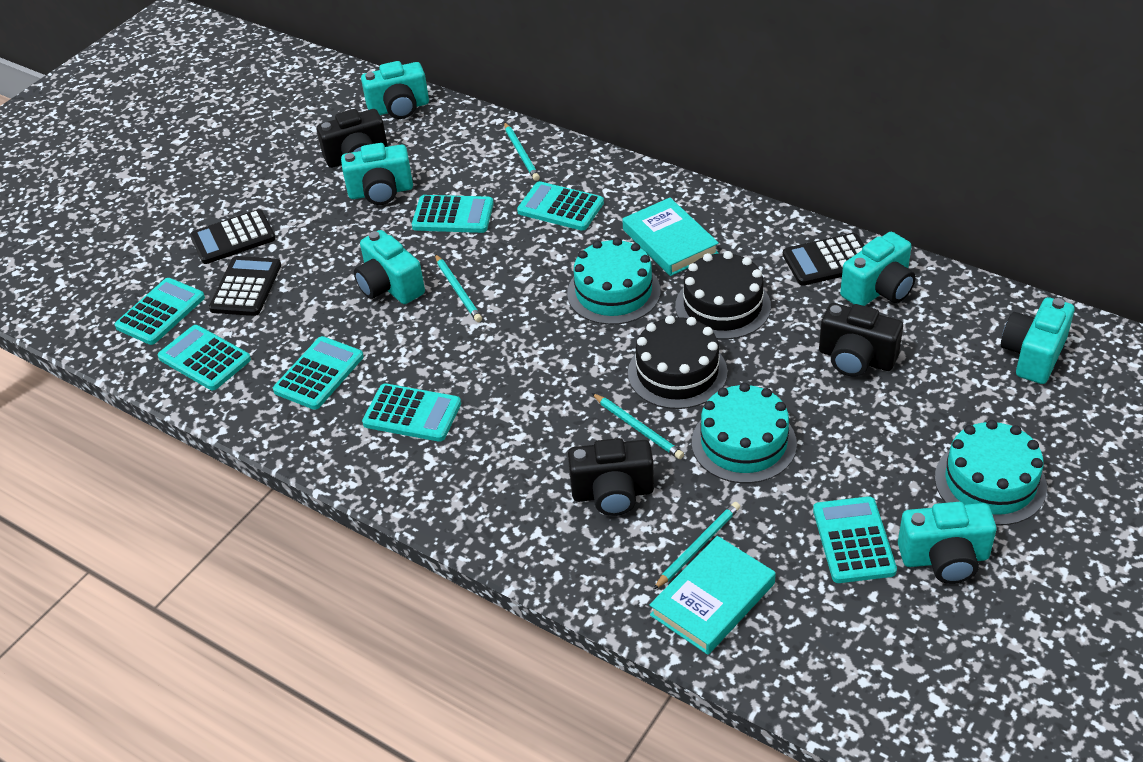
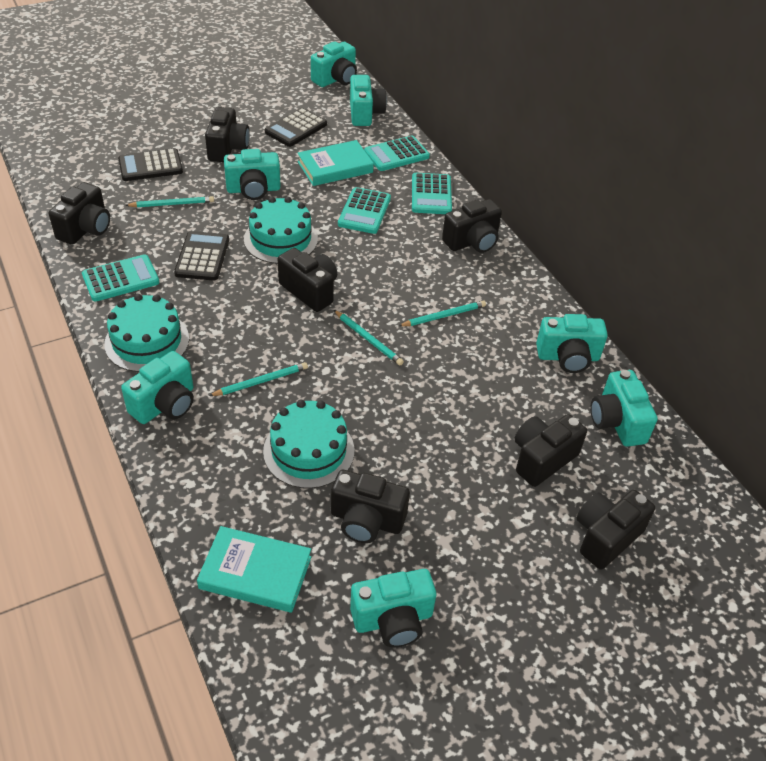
black cake: 2 -> 0
black camera: 3 -> 7
turquoise calculator: 7 -> 4
turquoise camera: 6 -> 7

